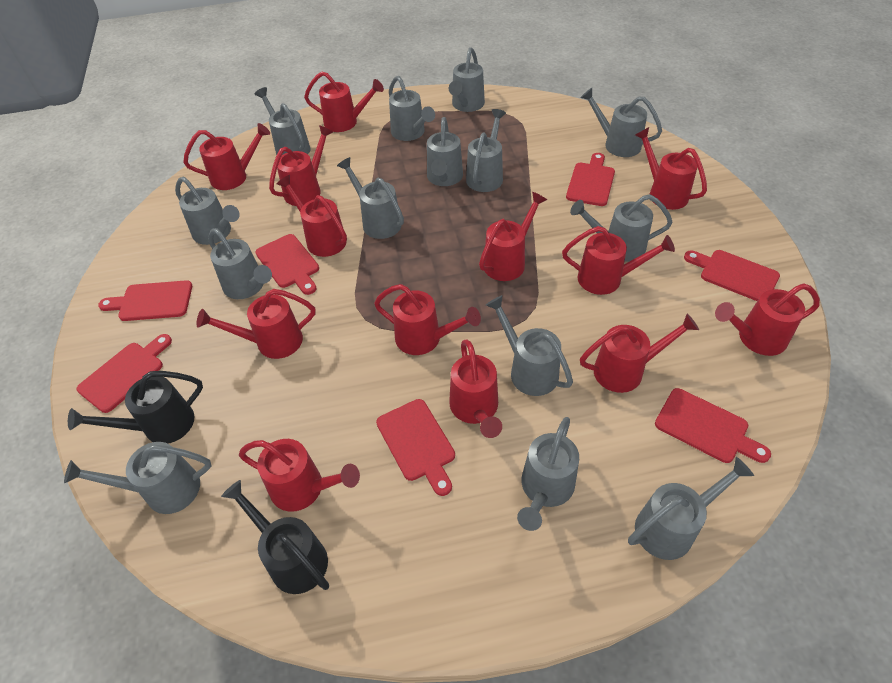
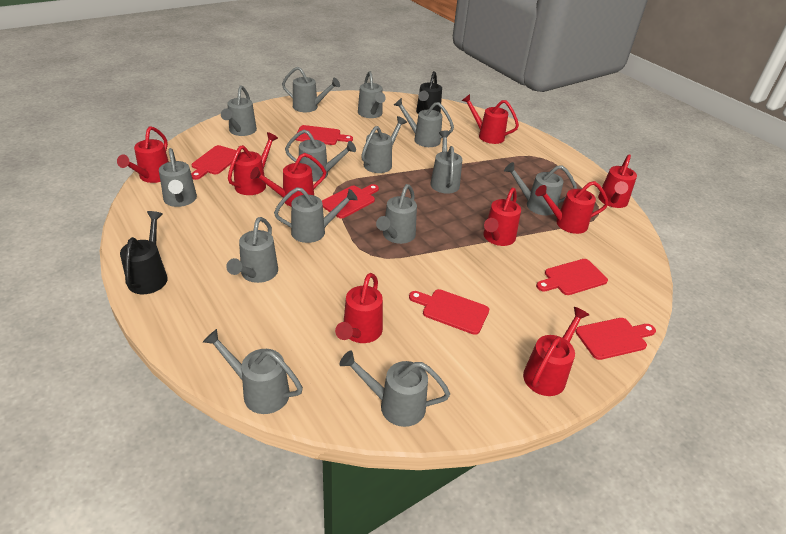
red cutting board: 7 -> 6
red watering can: 13 -> 9

